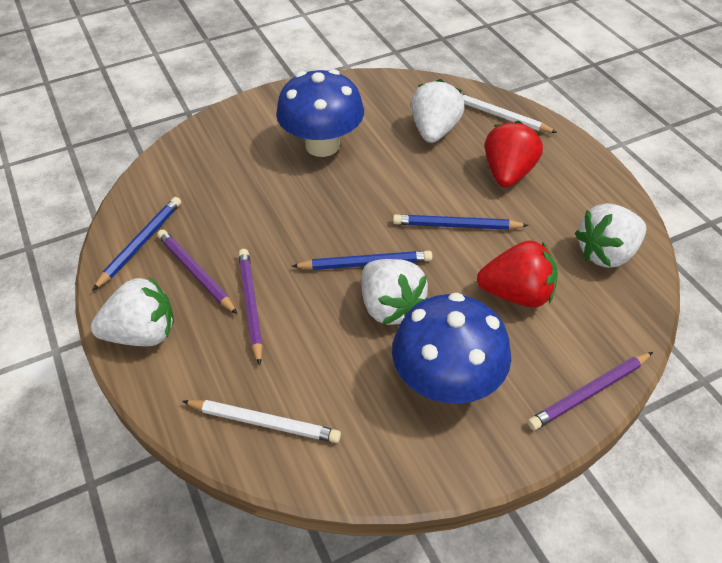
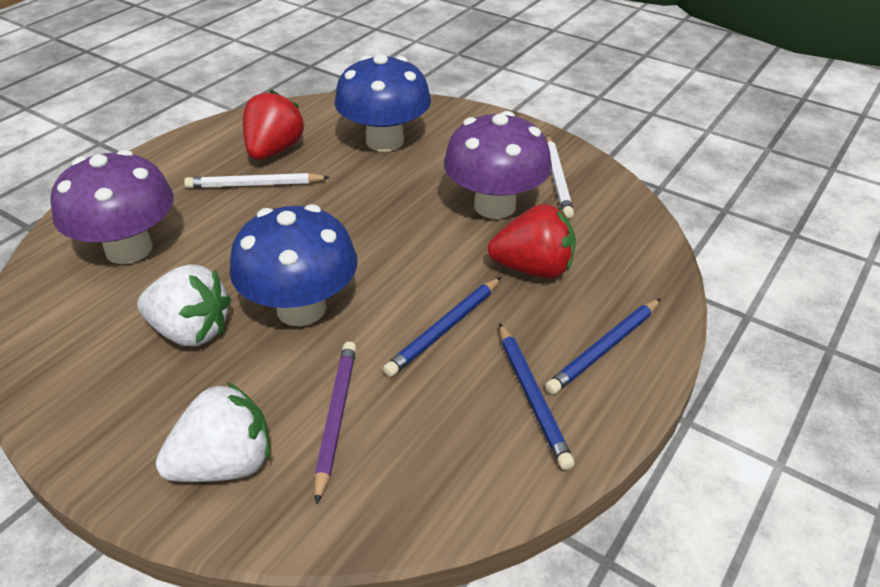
purple mushroom: 0 -> 2
purple pencil: 3 -> 1
white strawberry: 4 -> 2

